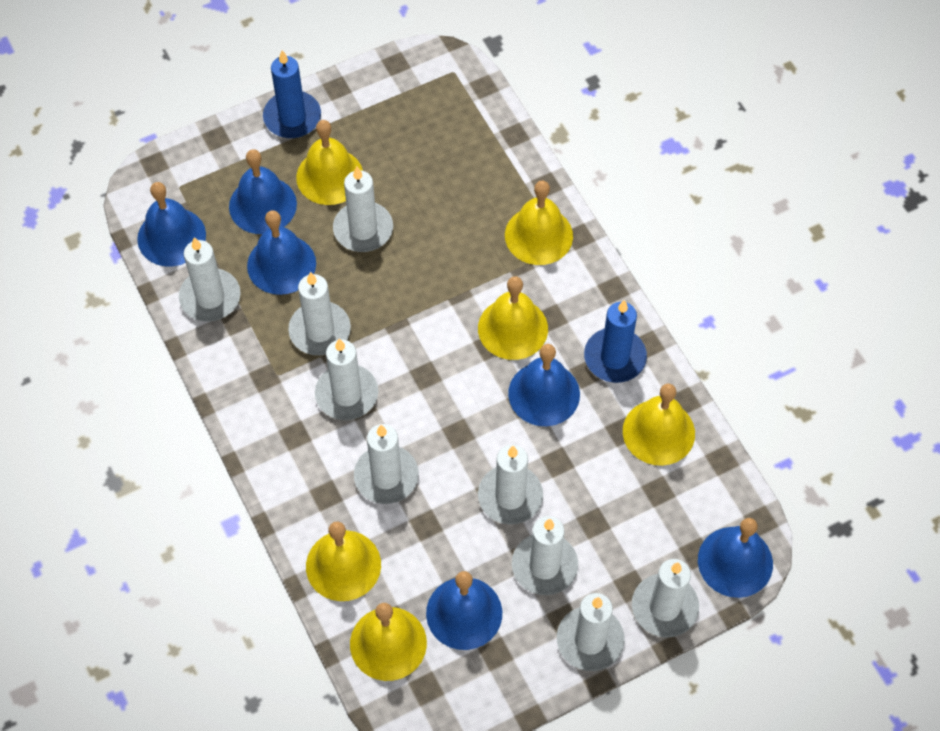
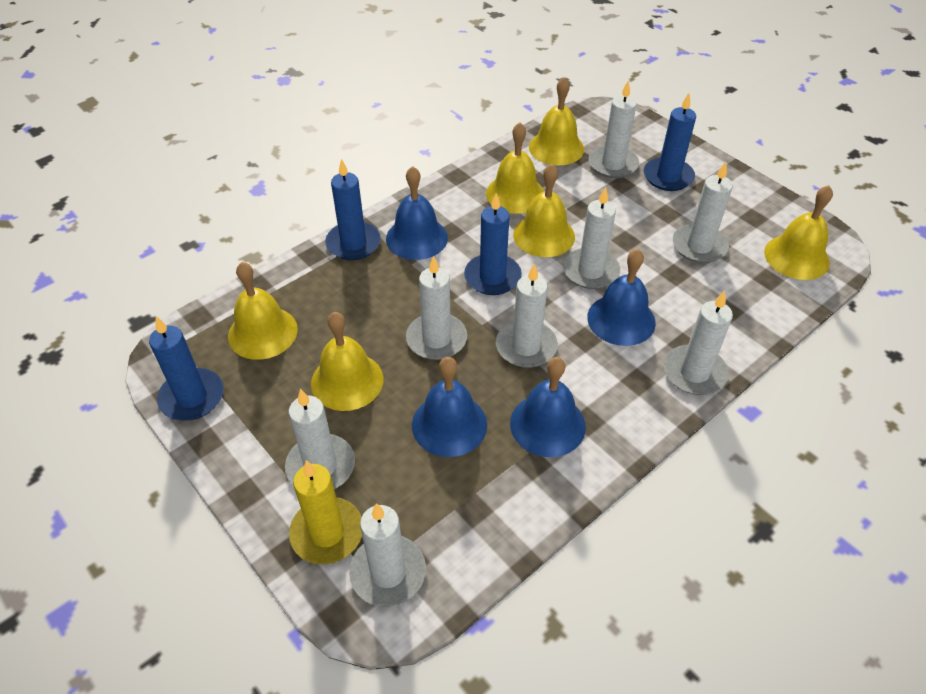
blue bell: 6 -> 4
blue candle: 2 -> 4
white candle: 9 -> 8
yellow candle: 0 -> 1

